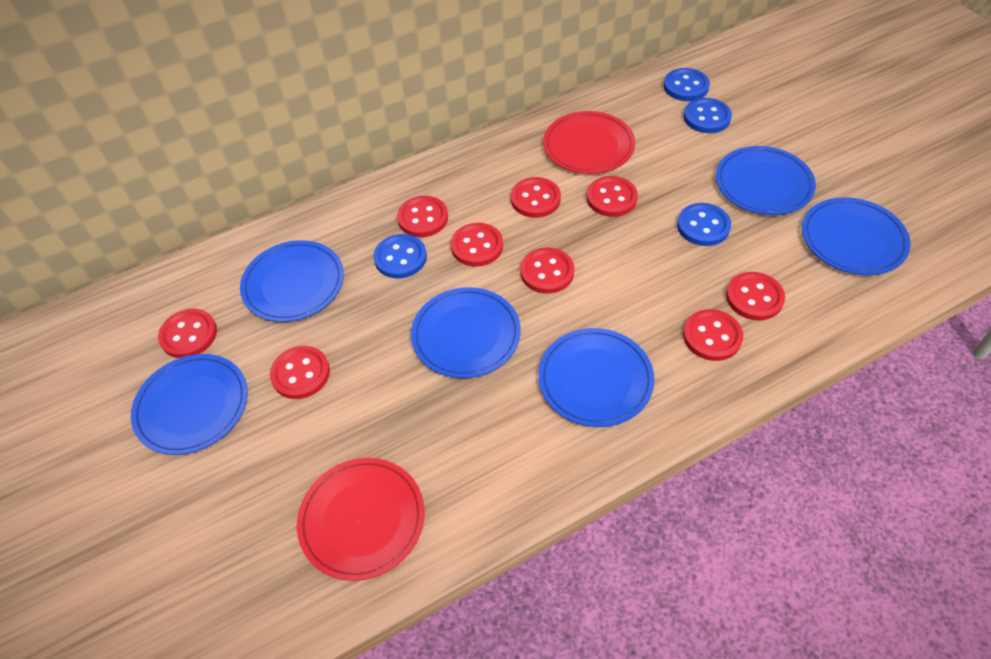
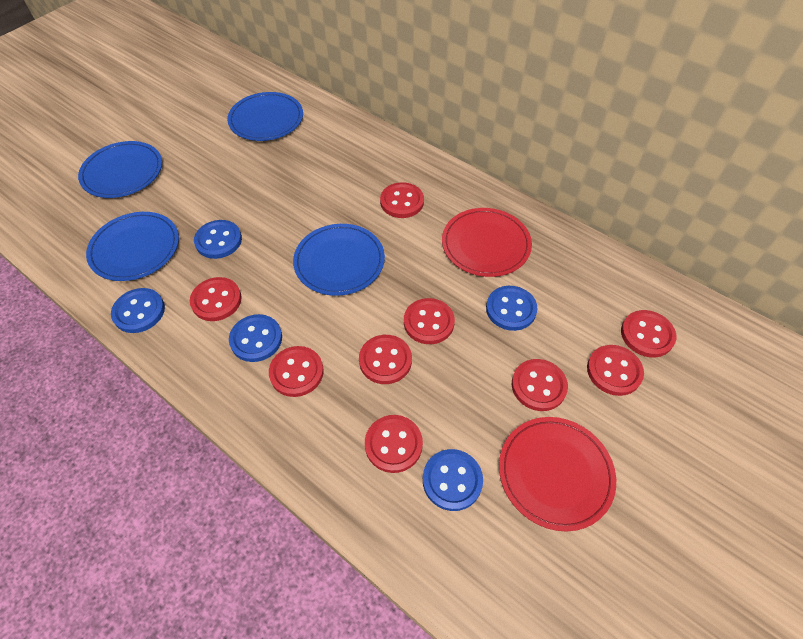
blue button: 4 -> 5
blue plate: 6 -> 4

